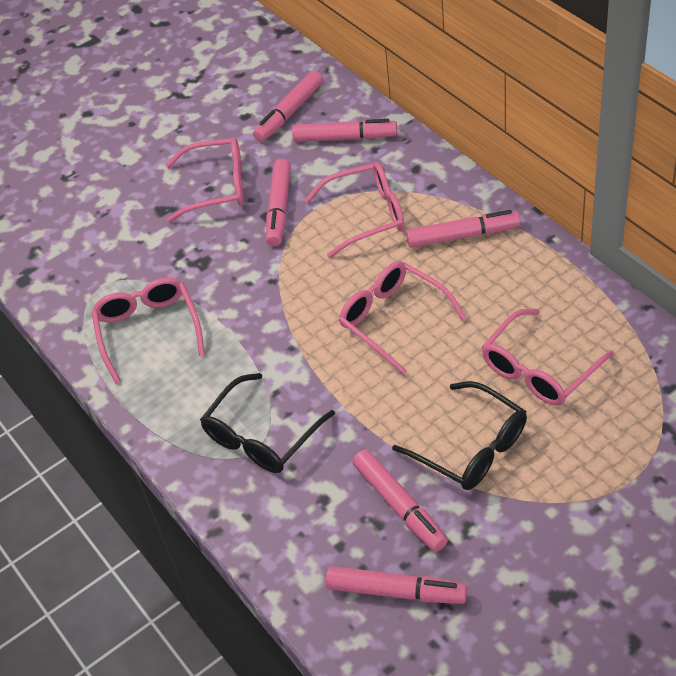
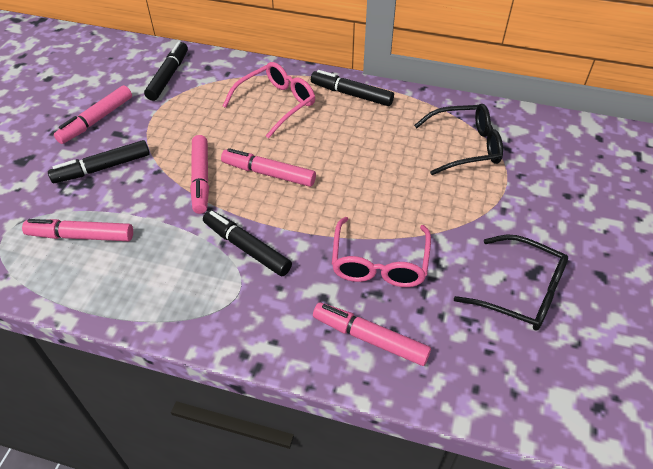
black marker: 0 -> 4
pink glasses: 5 -> 2
pink marker: 6 -> 5

